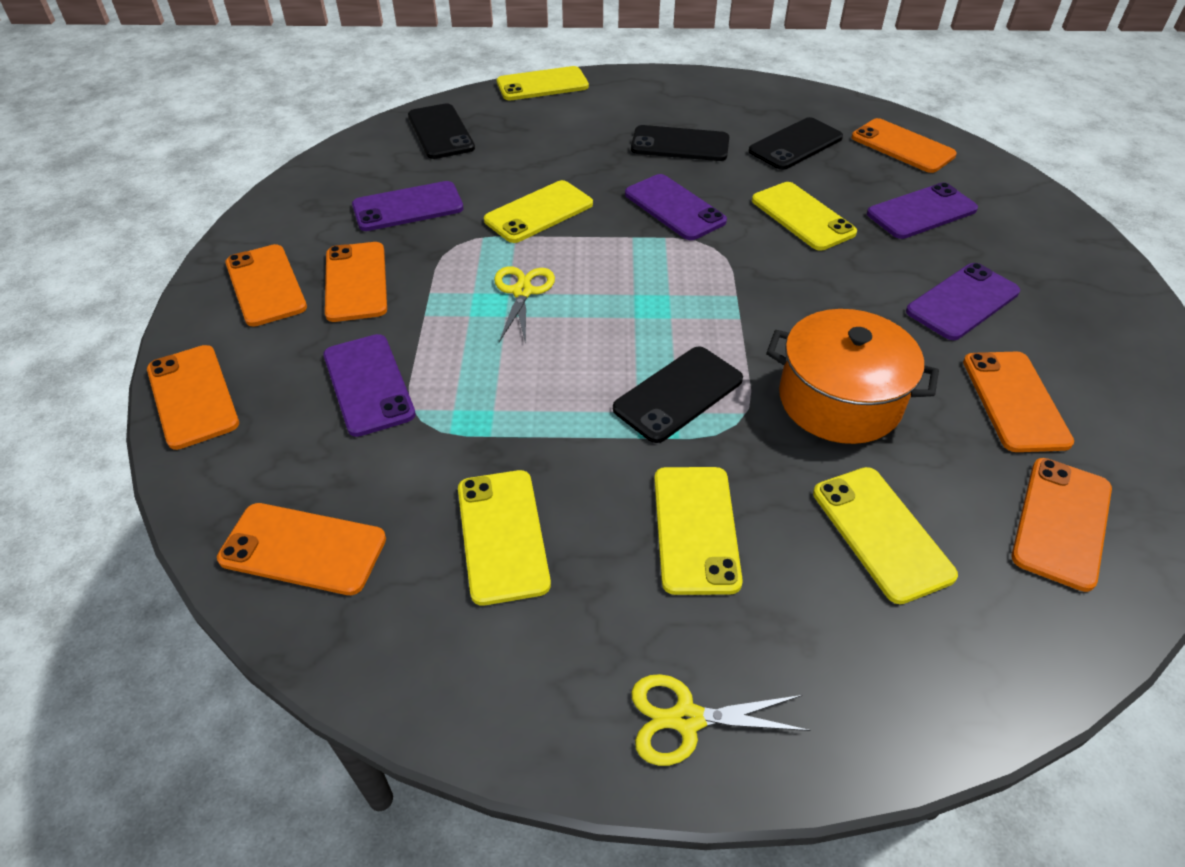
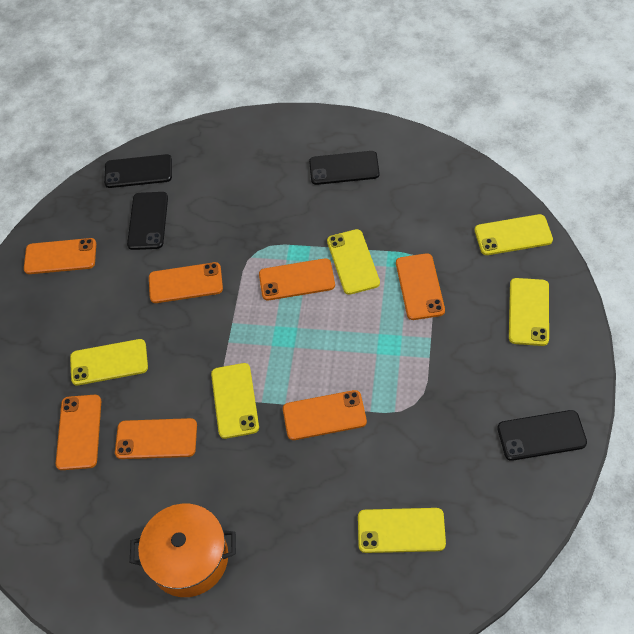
purple phone: 5 -> 0
yellow scissors: 2 -> 0

